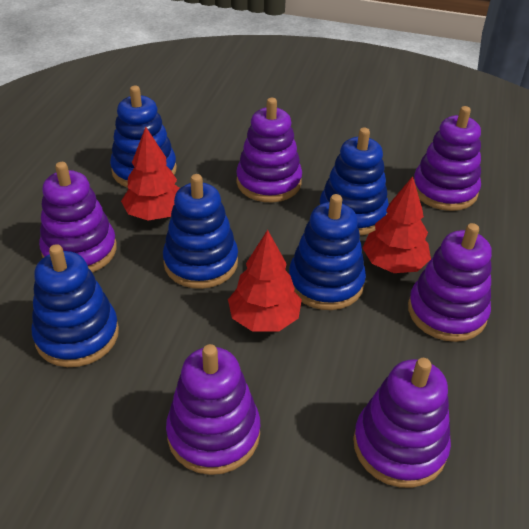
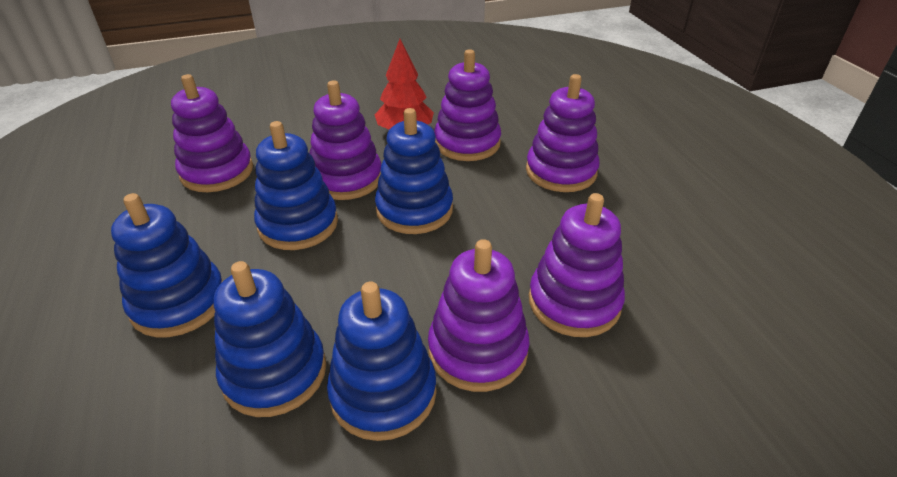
red tree: 3 -> 1

